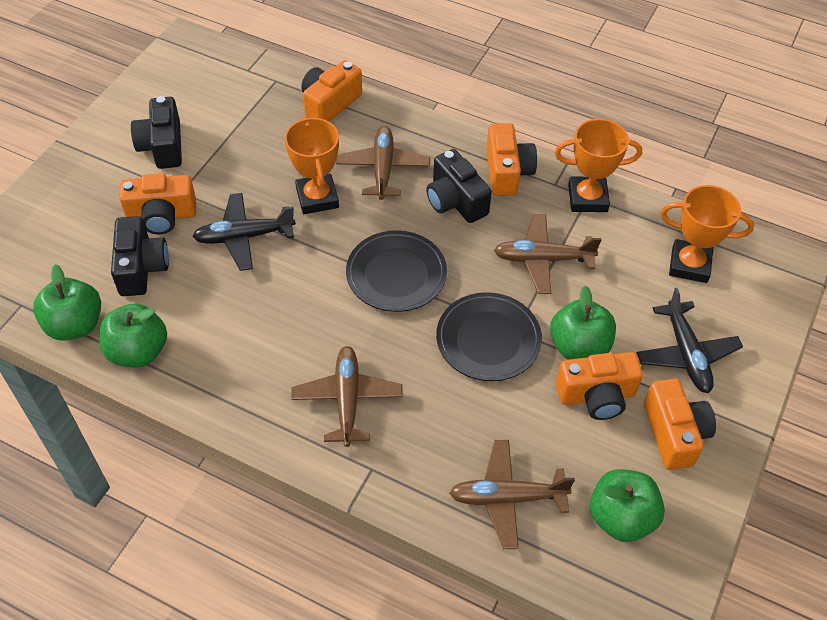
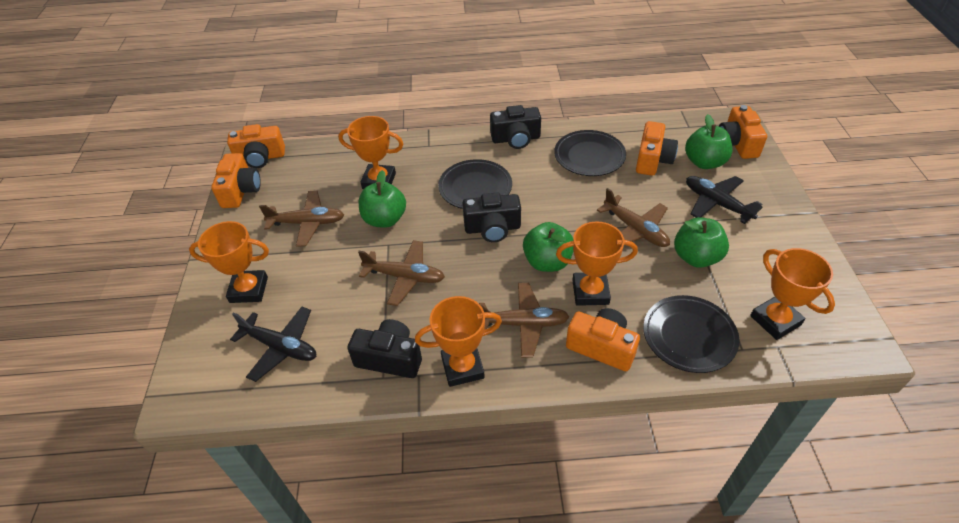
black plate: 2 -> 3
orange trophy: 3 -> 5

